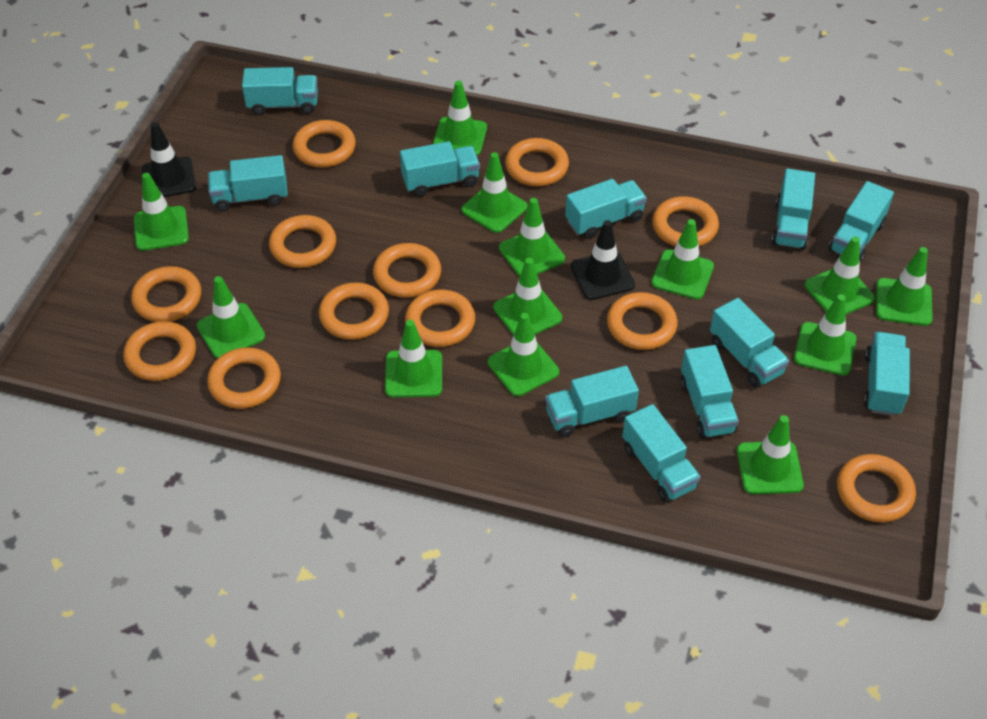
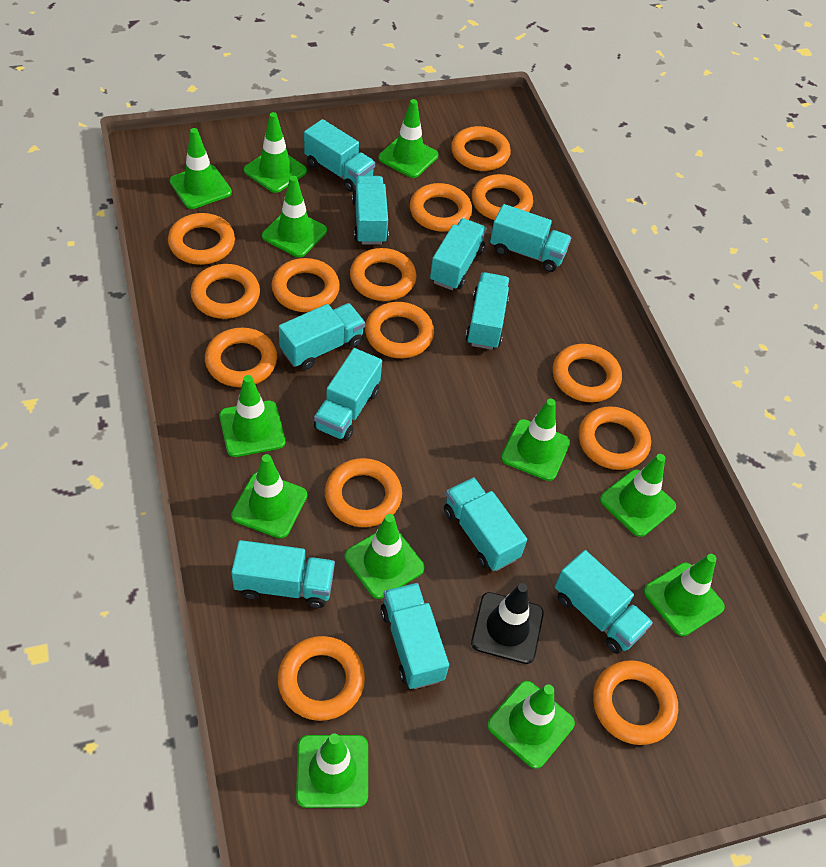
black traffic cone: 2 -> 1
green traffic cone: 13 -> 12
orange ring: 12 -> 14

